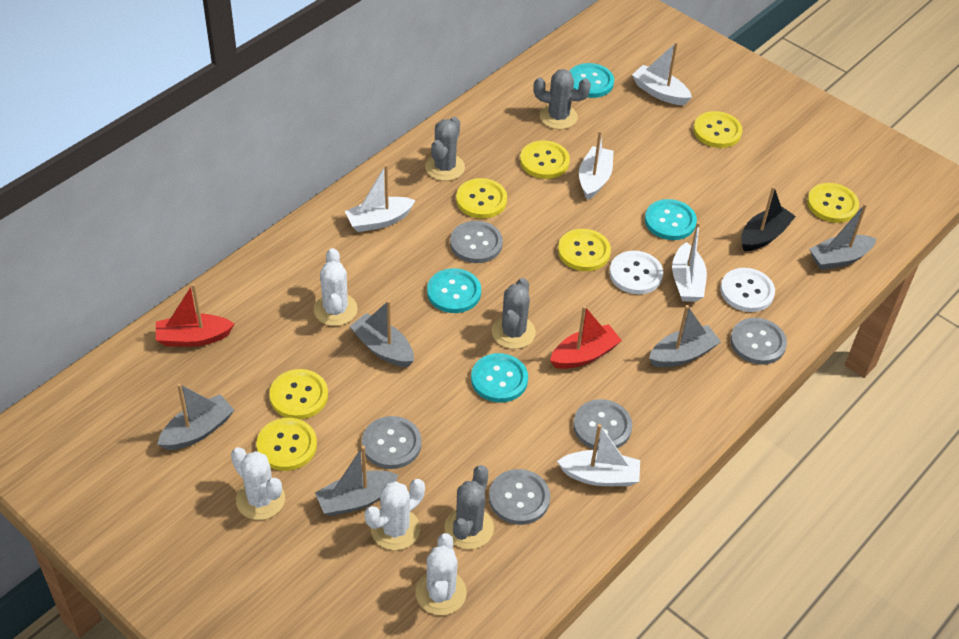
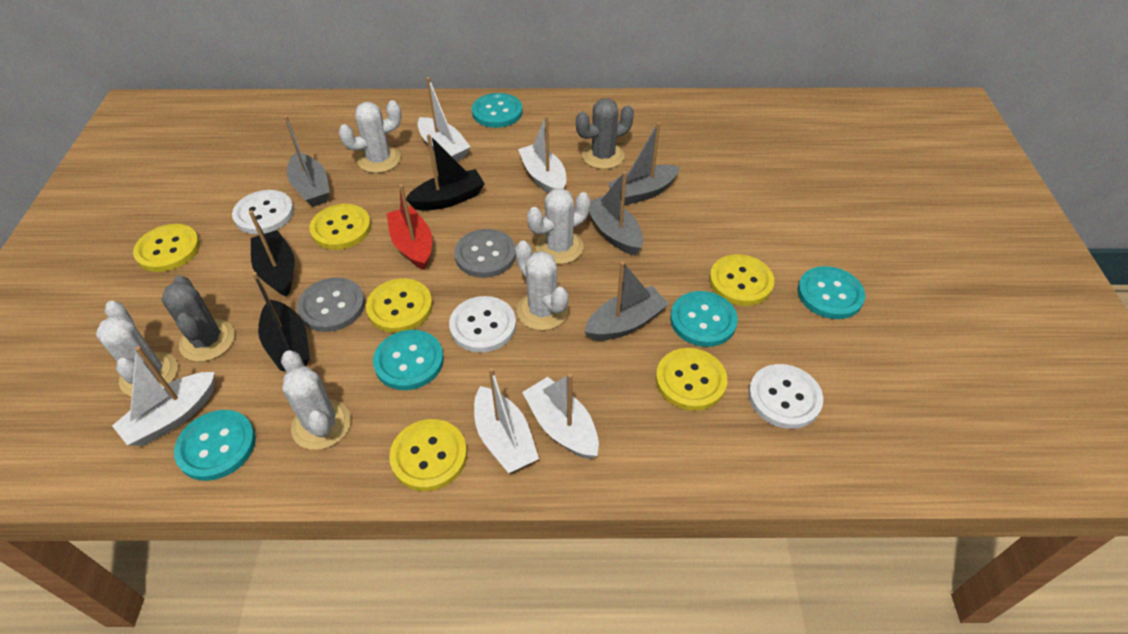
black boat: 1 -> 3
grey boat: 5 -> 4
grey button: 5 -> 2
grey cactus: 4 -> 2
red boat: 2 -> 1
turquoise button: 4 -> 5
white button: 2 -> 3
white cactus: 4 -> 5
yellow button: 7 -> 6

